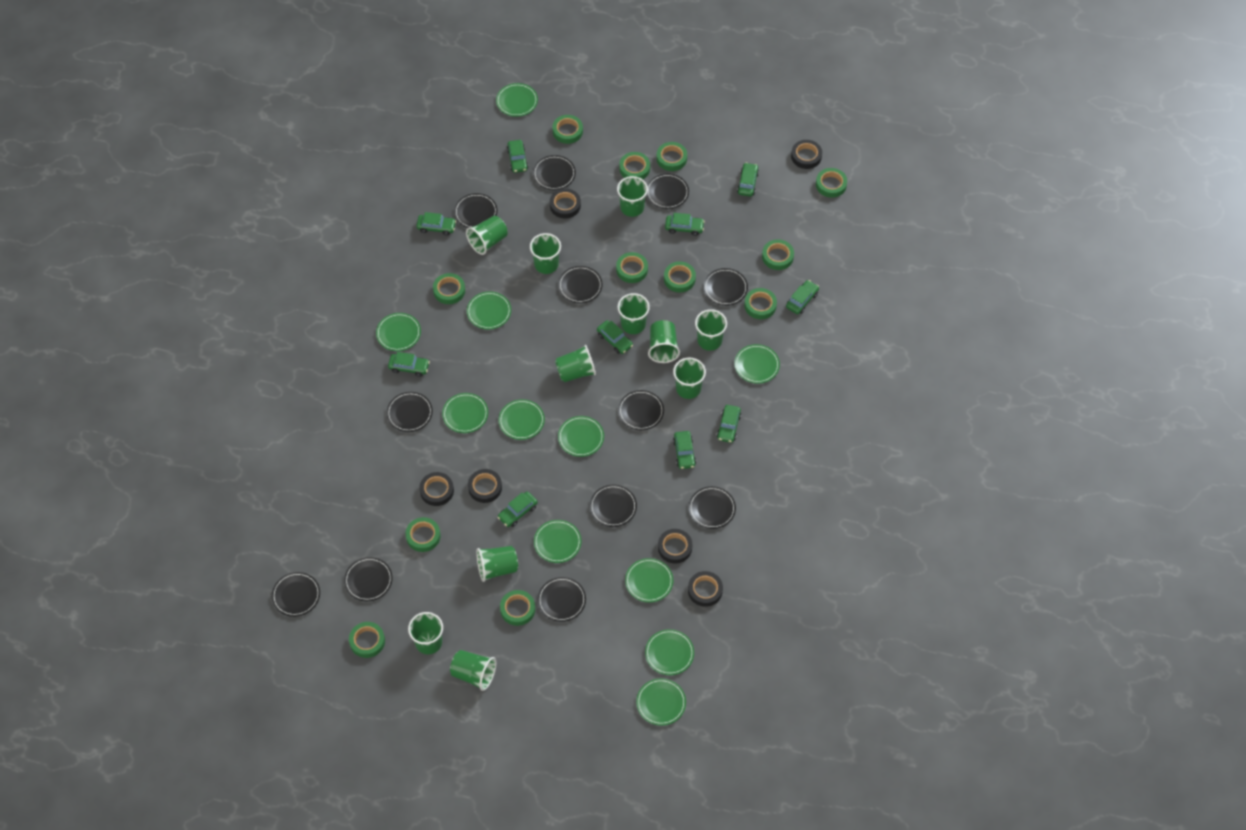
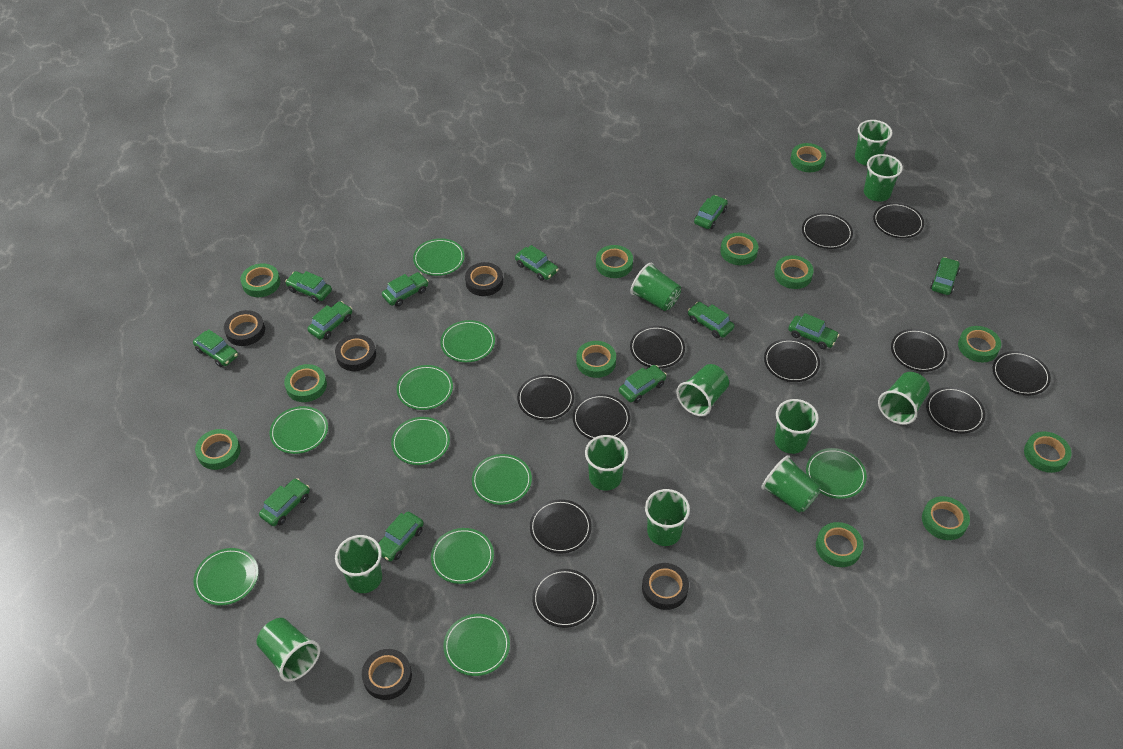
black plate: 12 -> 11
black tape: 6 -> 5
green car: 10 -> 12
green plate: 11 -> 10

